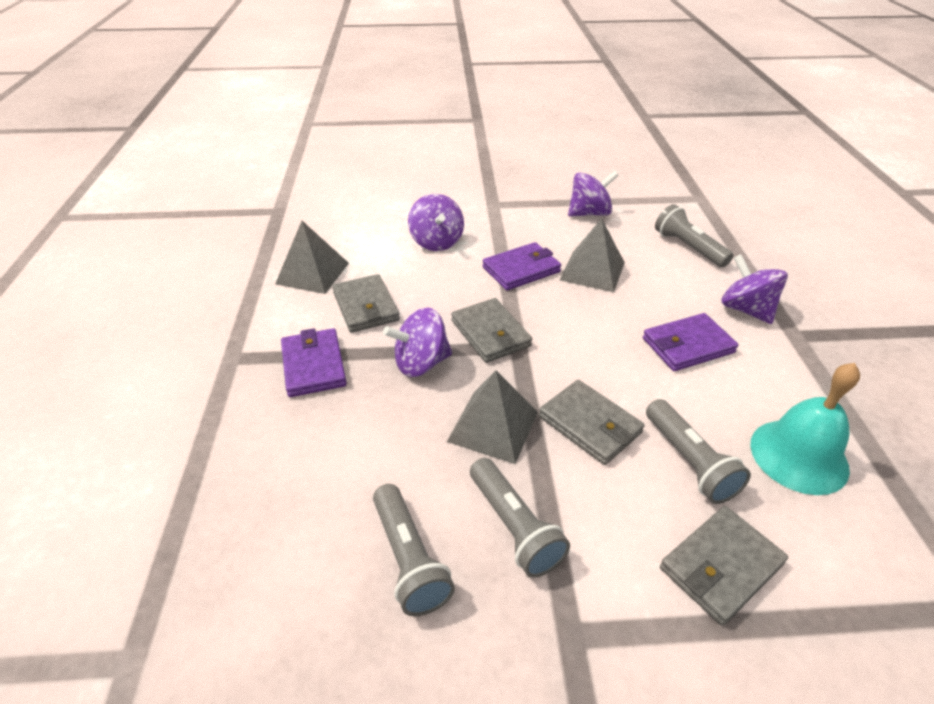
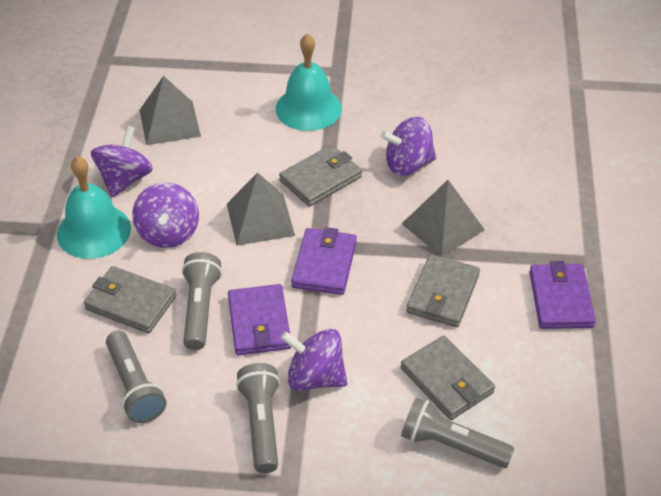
turquoise bell: 1 -> 2

